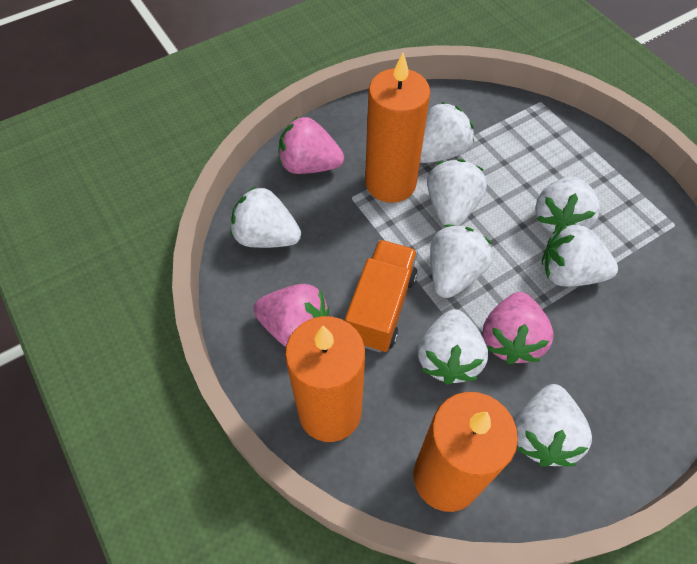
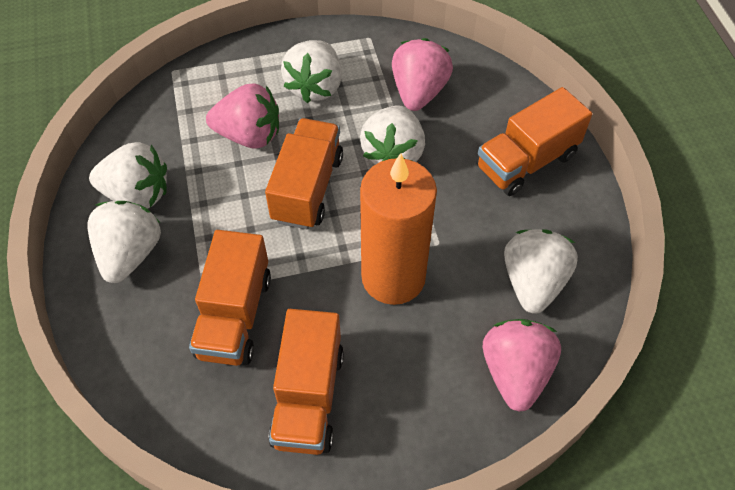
orange candle: 3 -> 1
orange truck: 1 -> 4
white strawberry: 8 -> 5

